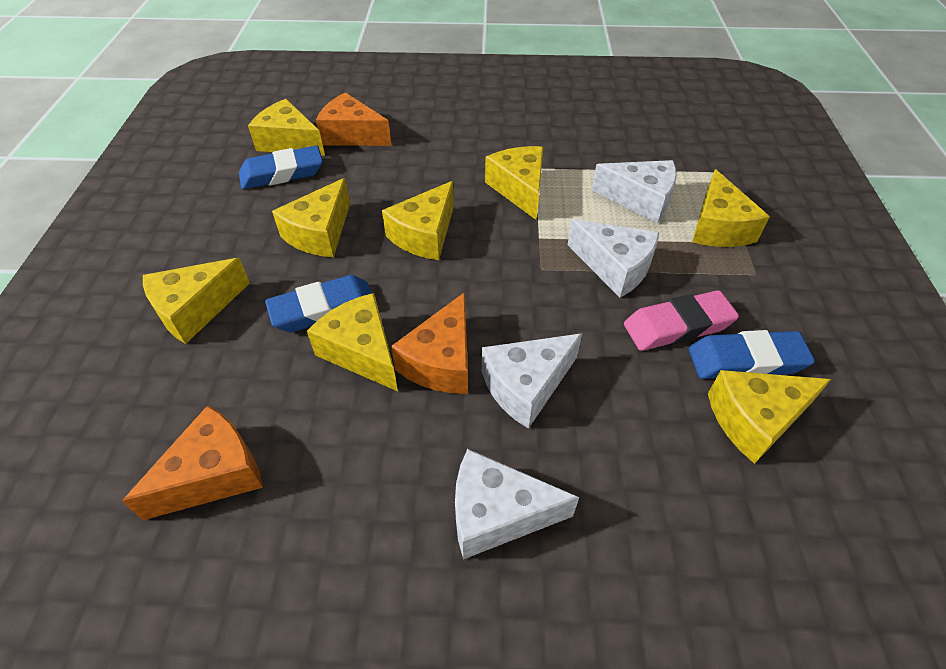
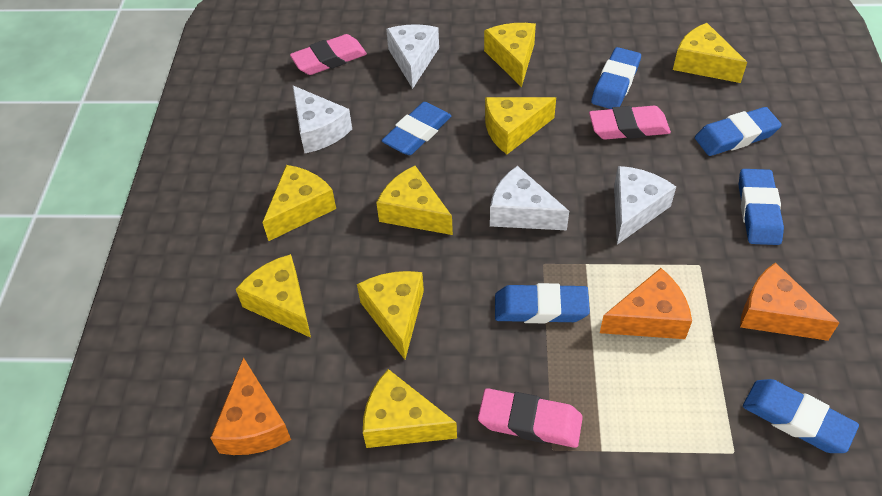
blue eraser: 3 -> 6
pink eraser: 1 -> 3

